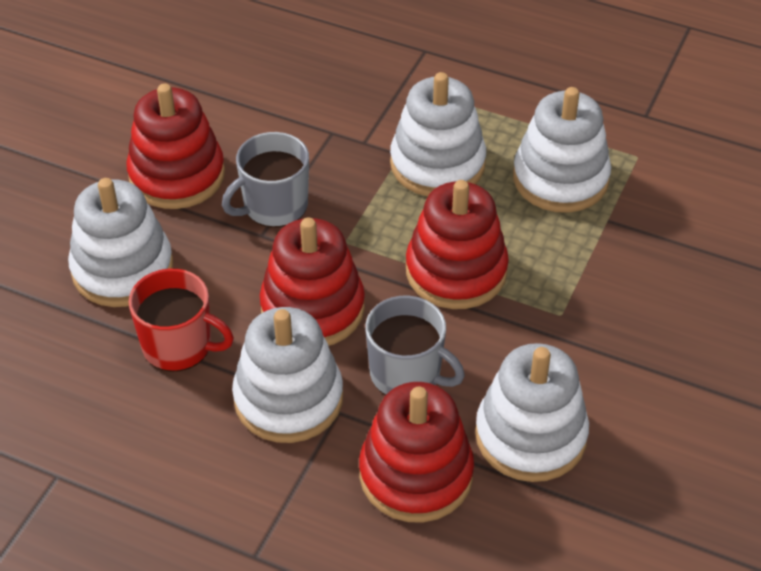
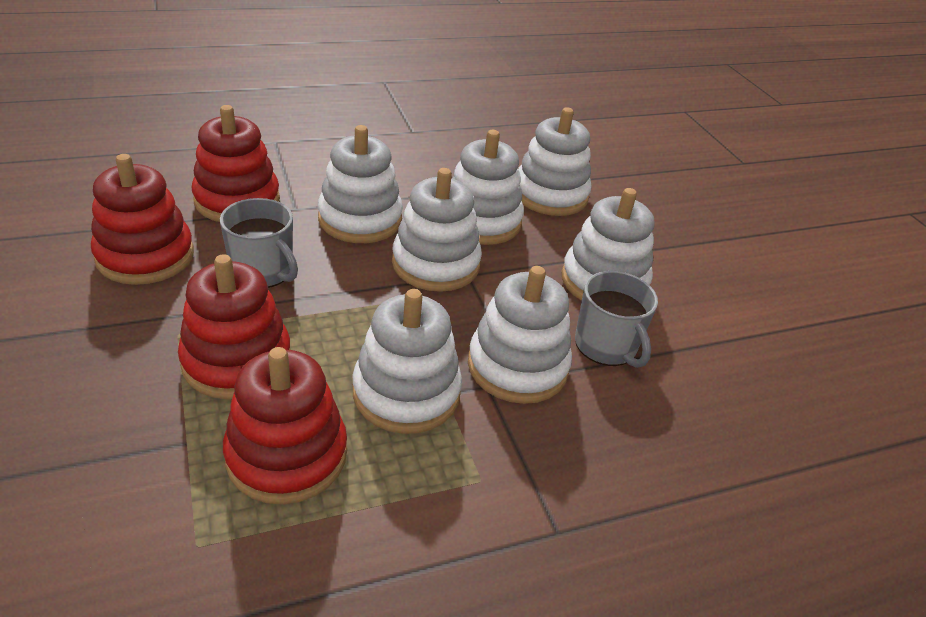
red mug: 1 -> 0
white stacking toy: 5 -> 7

